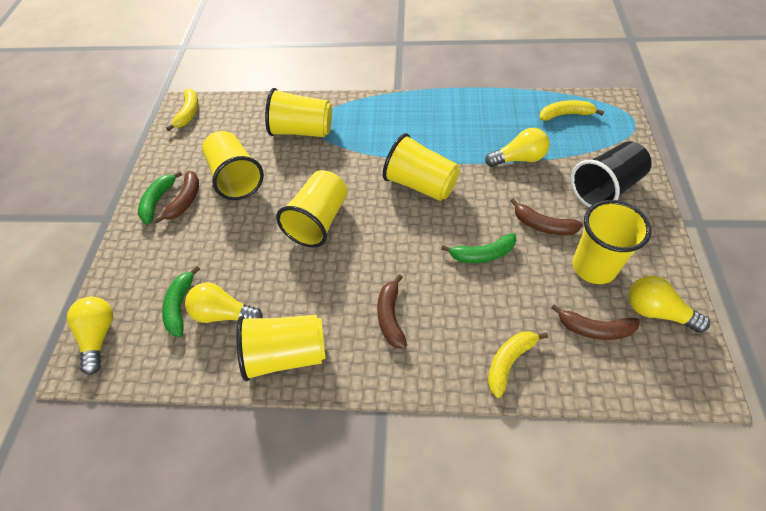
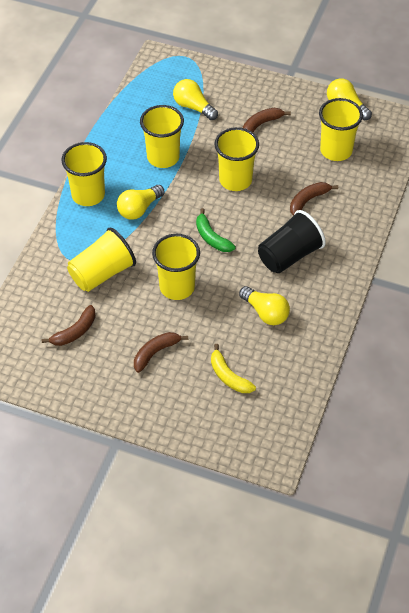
green banana: 3 -> 1
yellow banana: 3 -> 1

